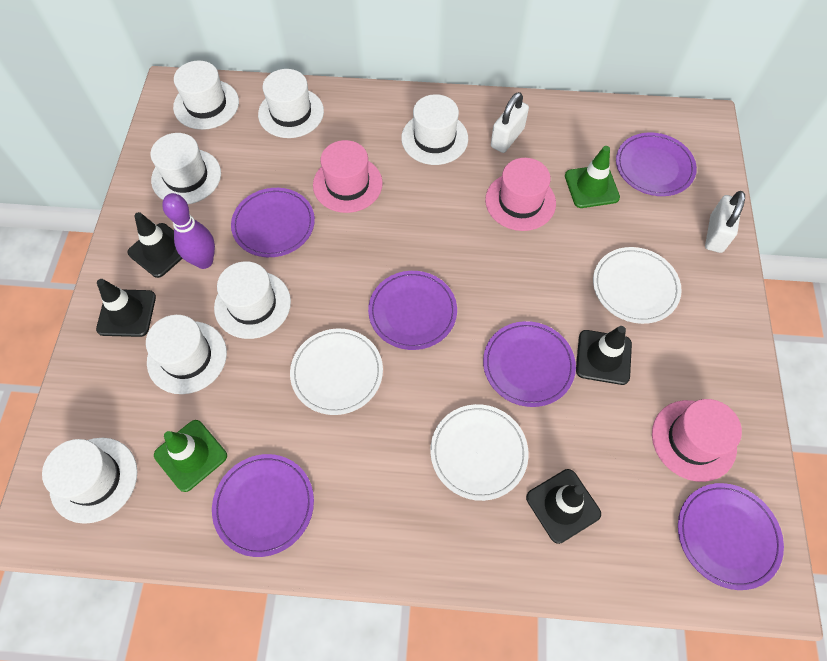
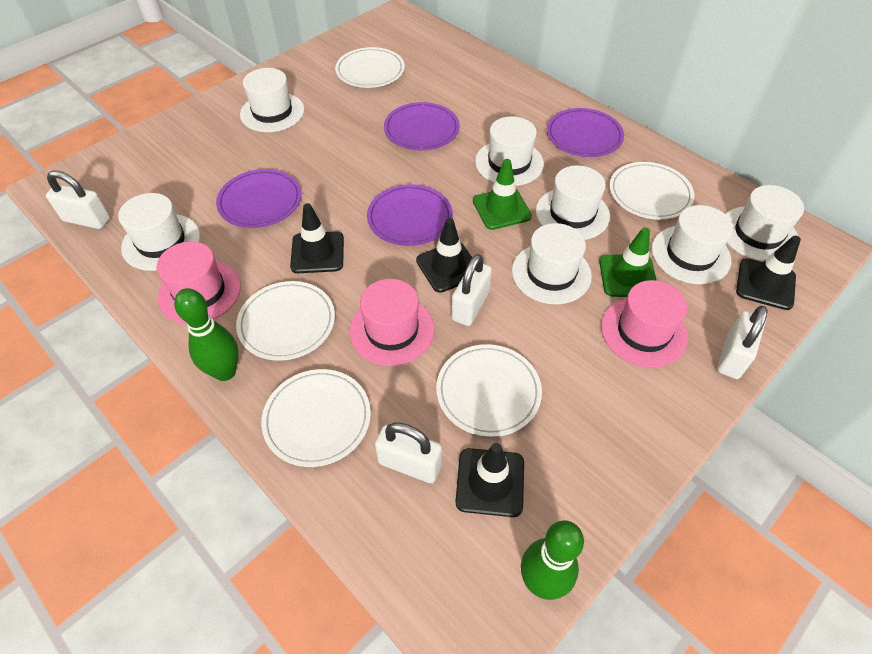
green bowling pin: 0 -> 2
purple bowling pin: 1 -> 0
purple plate: 6 -> 4
white padlock: 2 -> 4
white plate: 3 -> 5

